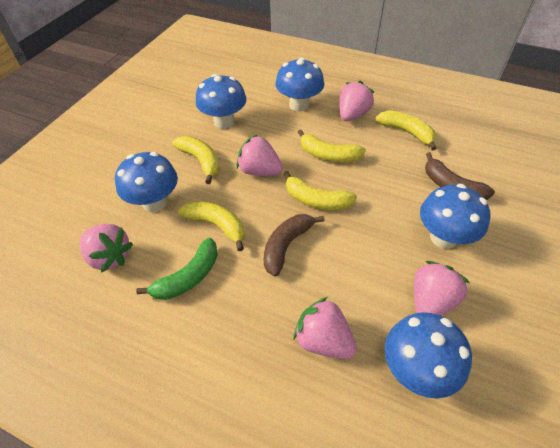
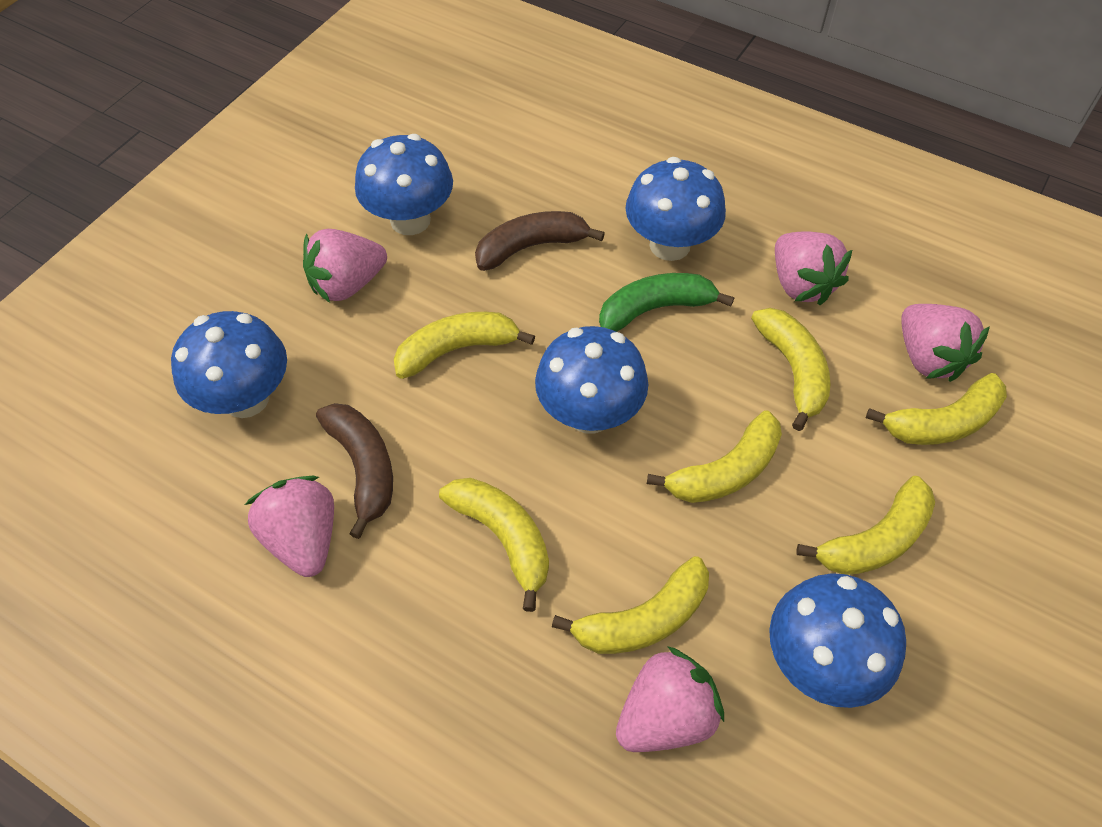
yellow banana: 5 -> 7

